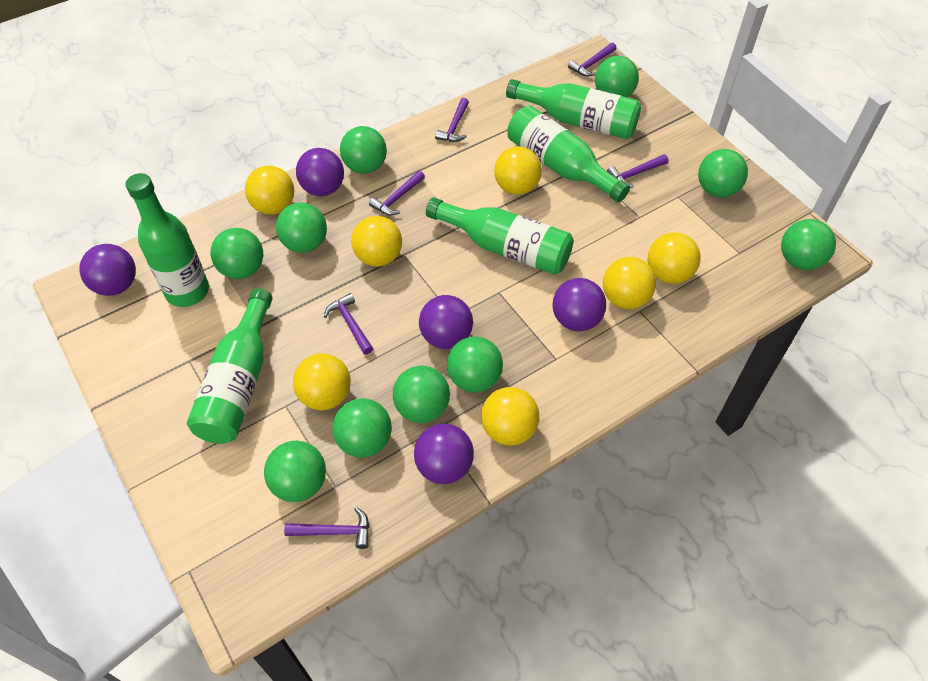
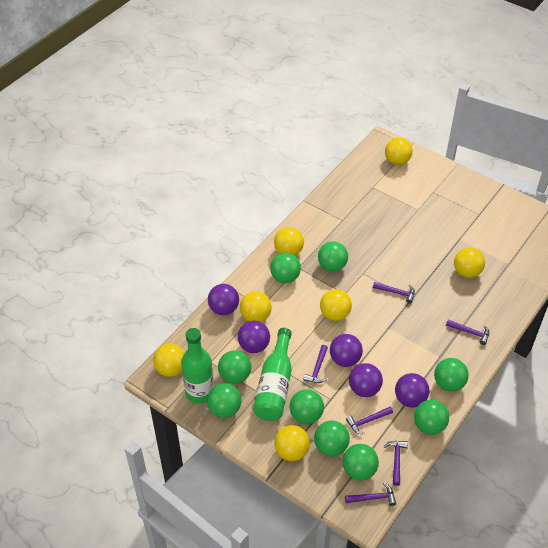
green ball: 10 -> 9
green bottle: 5 -> 2

